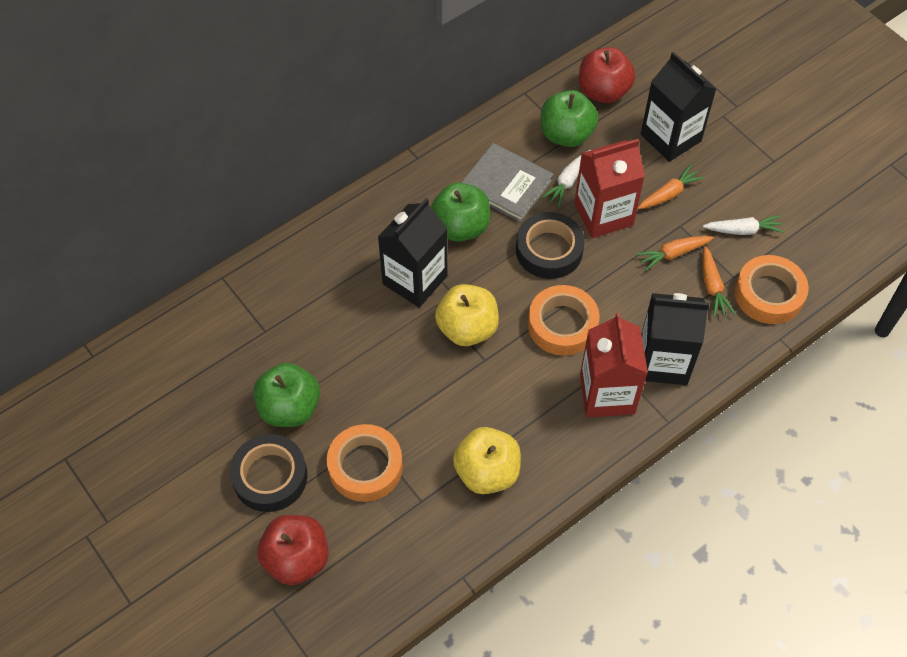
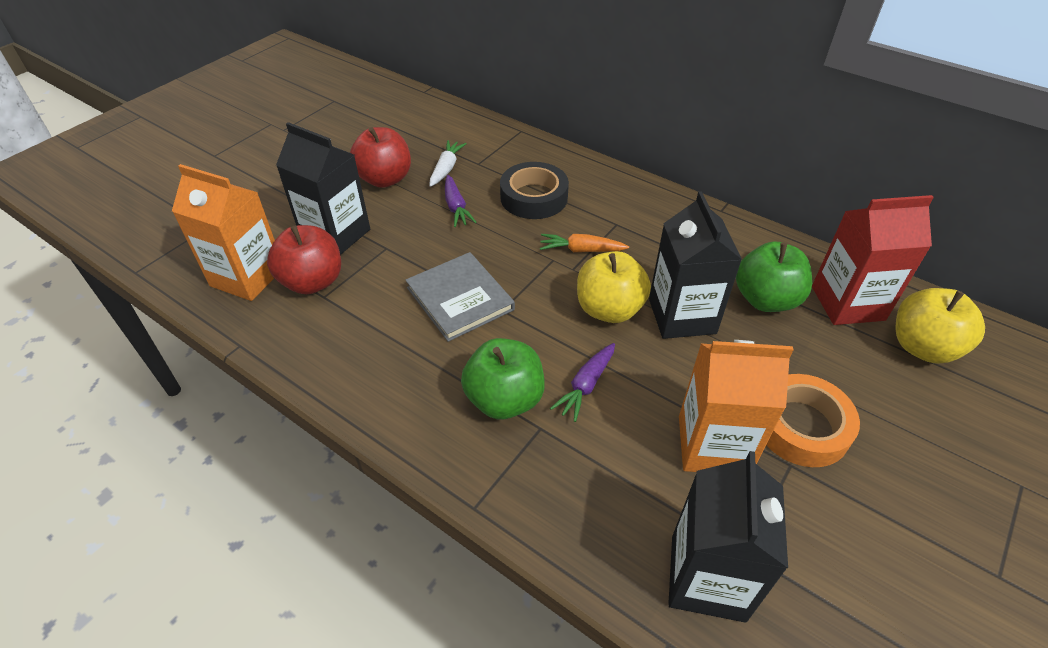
black tape: 2 -> 1
green apple: 3 -> 2
orange carrot: 3 -> 1
orange carton: 0 -> 2
orange tape: 3 -> 1
purple carrot: 0 -> 2
red carton: 2 -> 1
white carrot: 2 -> 1

